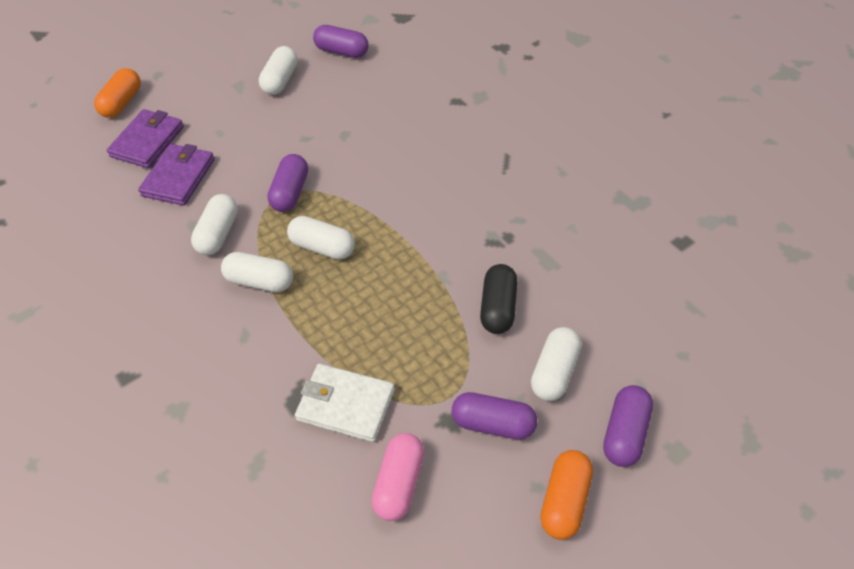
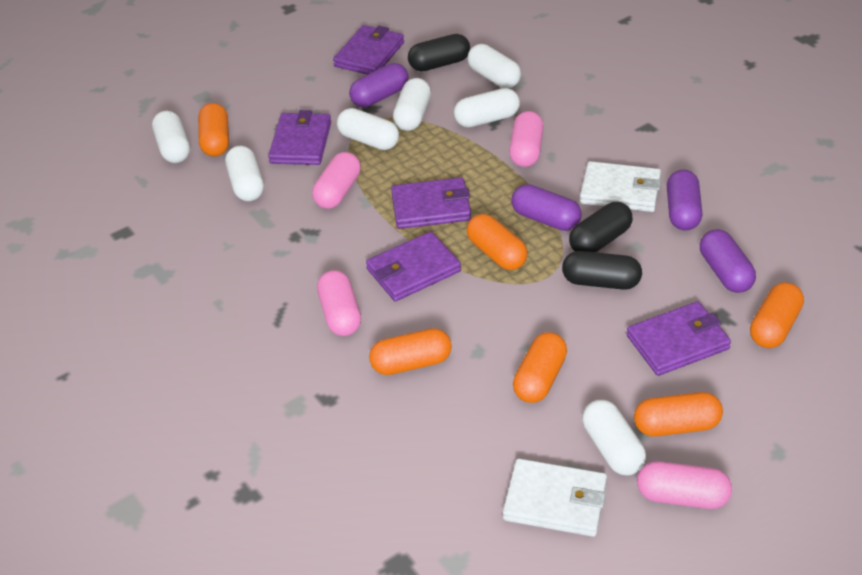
black capsule: 1 -> 3
orange capsule: 2 -> 6
pink capsule: 1 -> 4
purple wallet: 2 -> 5
white capsule: 5 -> 7
white wallet: 1 -> 2

